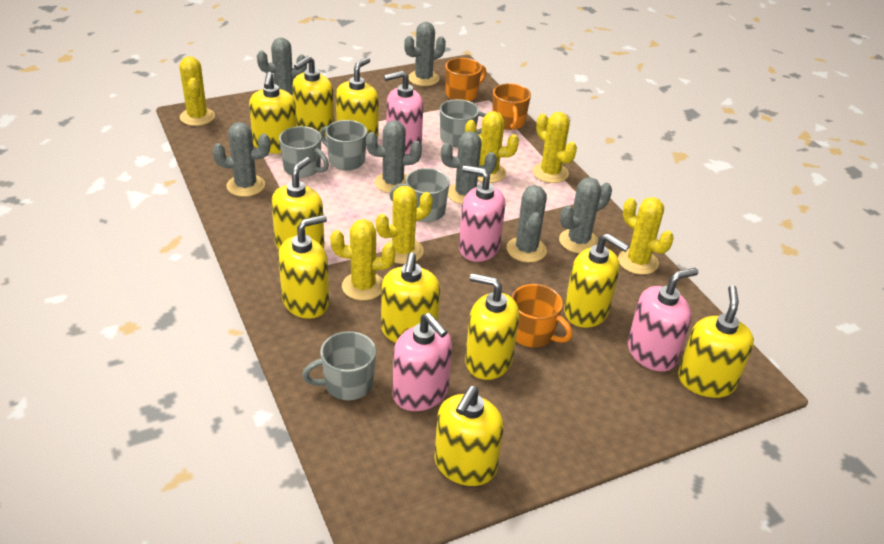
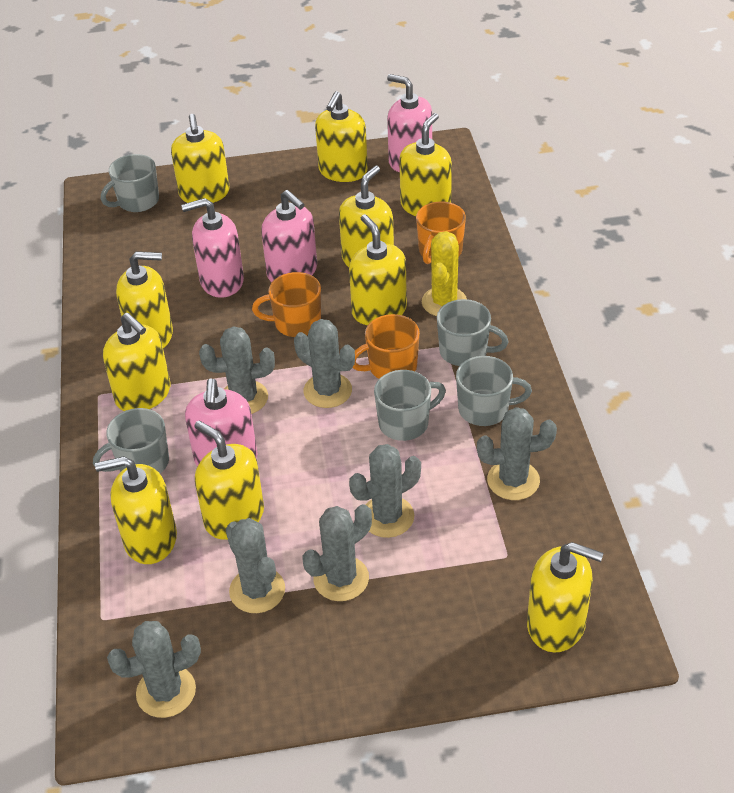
yellow cactus: 6 -> 1

